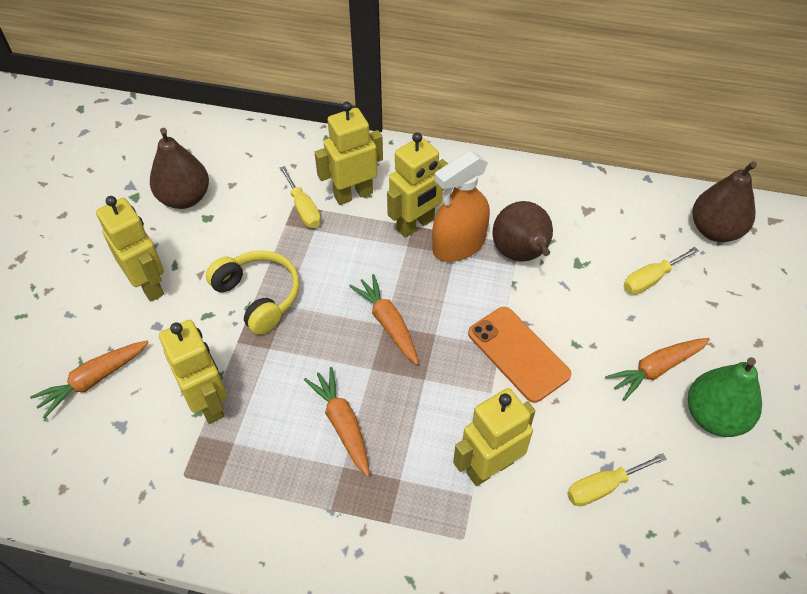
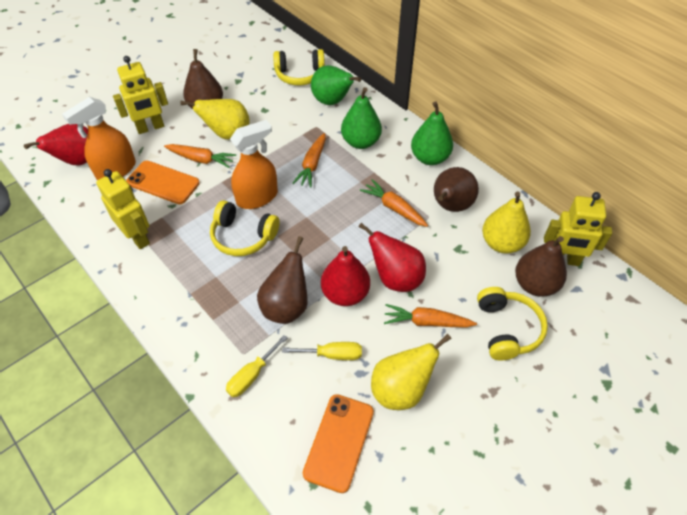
brown pear: 3 -> 4
green pear: 1 -> 3
orange phone: 1 -> 2
orange spray bottle: 1 -> 2
red pear: 0 -> 3
yellow headphones: 1 -> 3
yellow pear: 0 -> 3
yellow robot: 5 -> 3
yellow screwdriver: 3 -> 2

